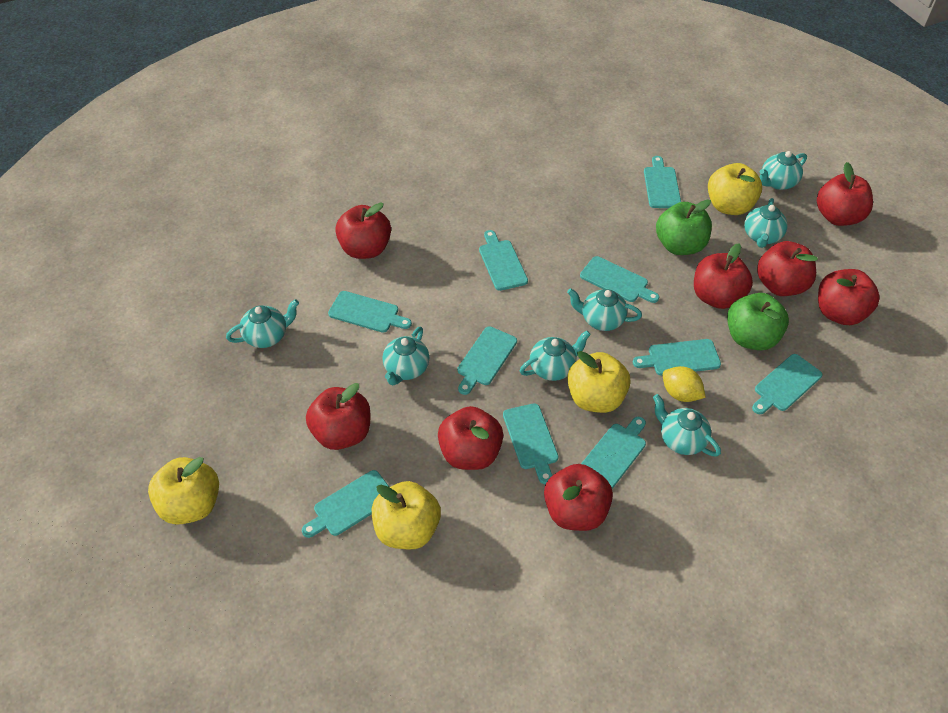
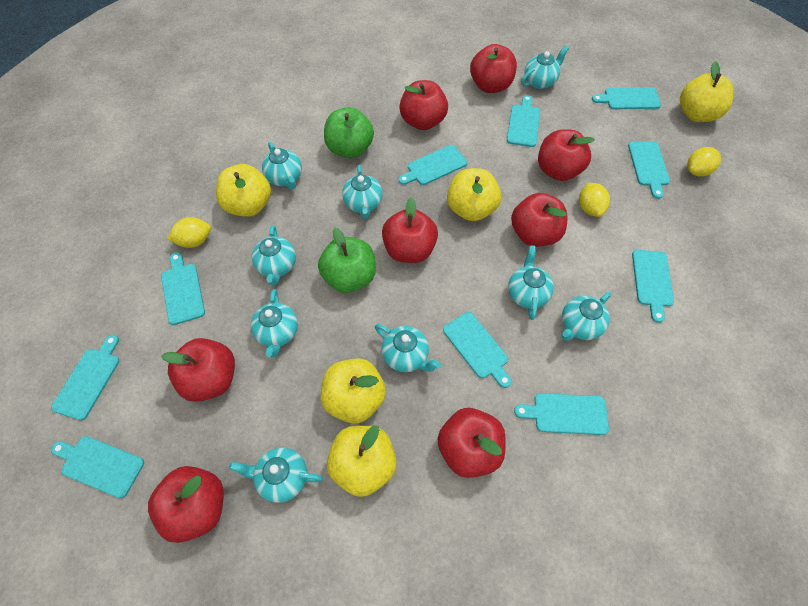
turquoise teapot: 7 -> 9
yellow apple: 4 -> 5
yellow lemon: 1 -> 3

